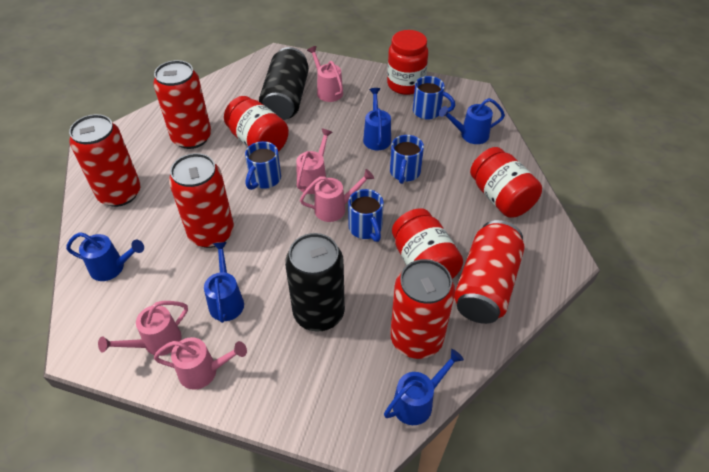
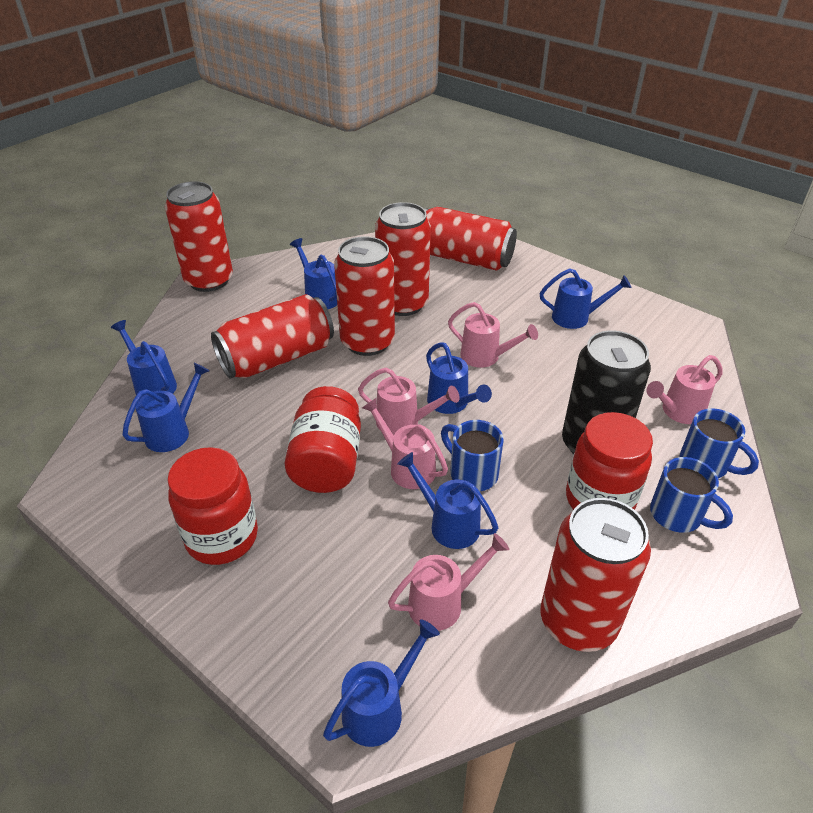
black can: 2 -> 1
blue mug: 4 -> 3
blue watering can: 5 -> 7
red can: 5 -> 6
red jar: 4 -> 3

